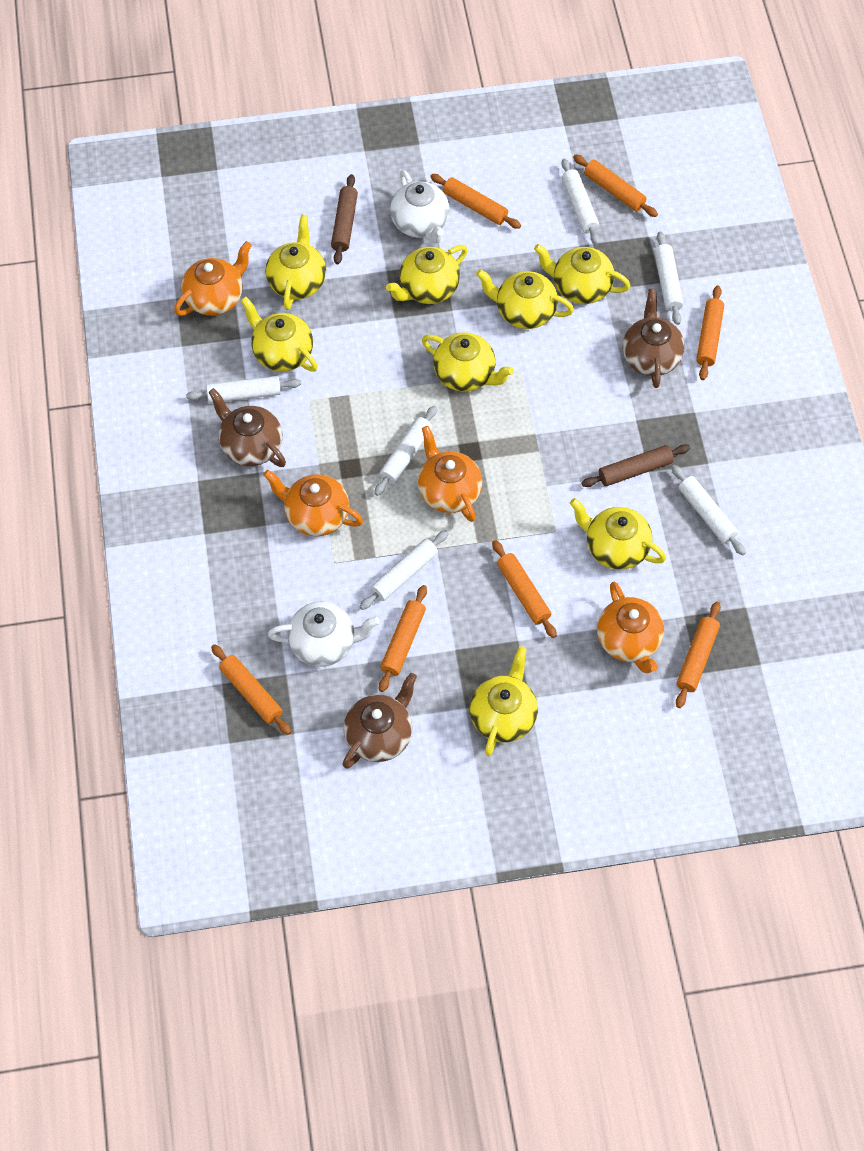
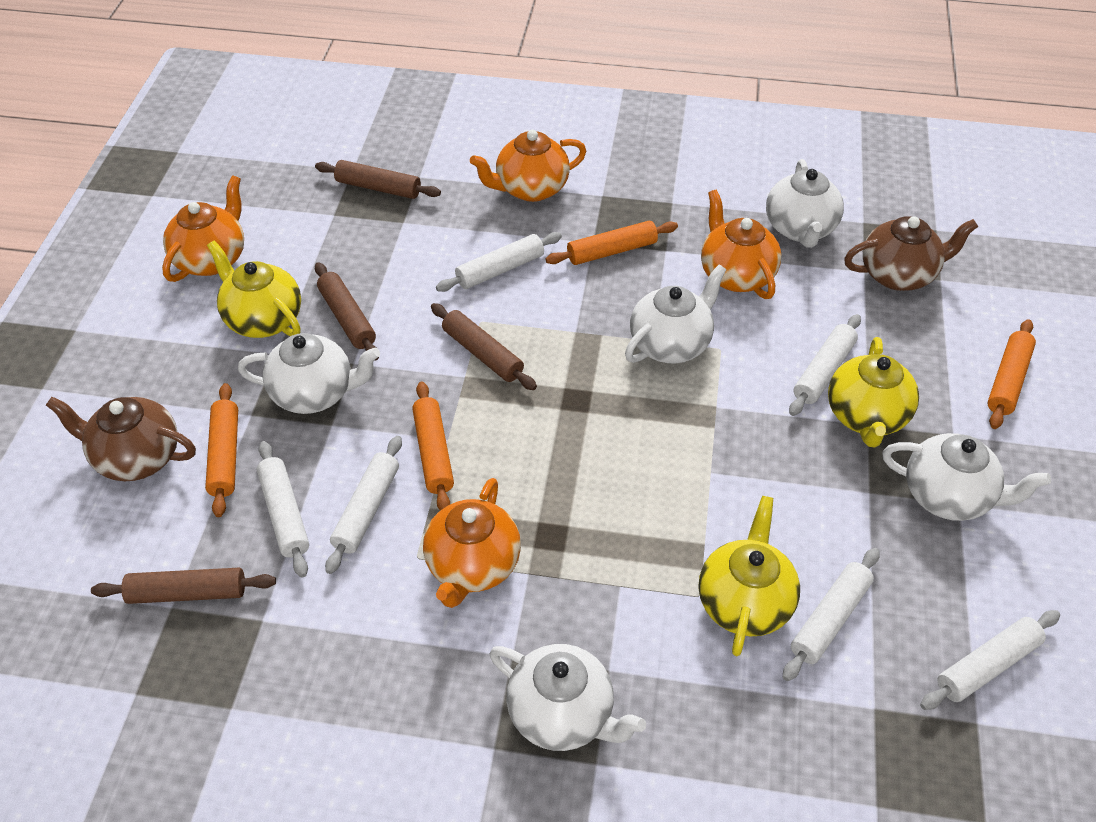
brown rolling pin: 2 -> 4
brown teapot: 3 -> 2
orange rolling pin: 7 -> 4
white teapot: 2 -> 5
yellow teapot: 8 -> 3

